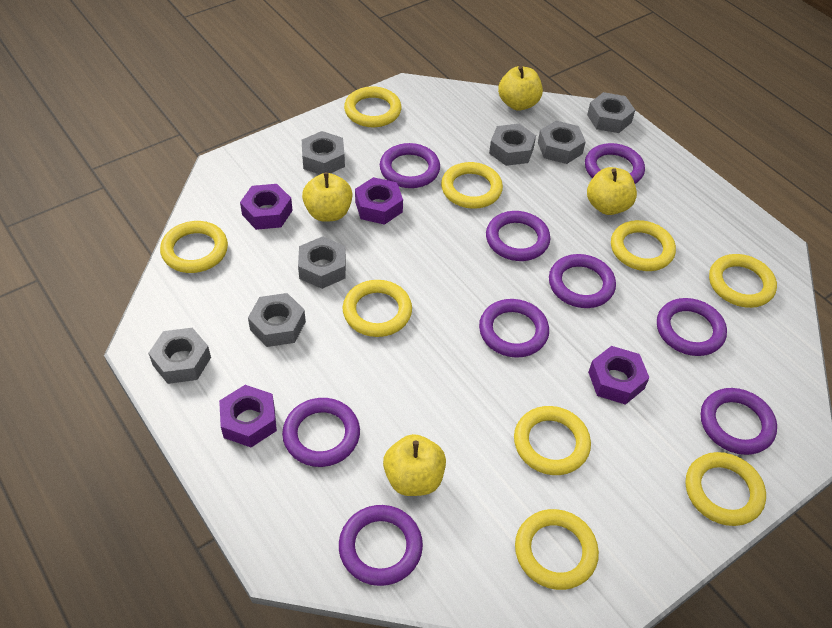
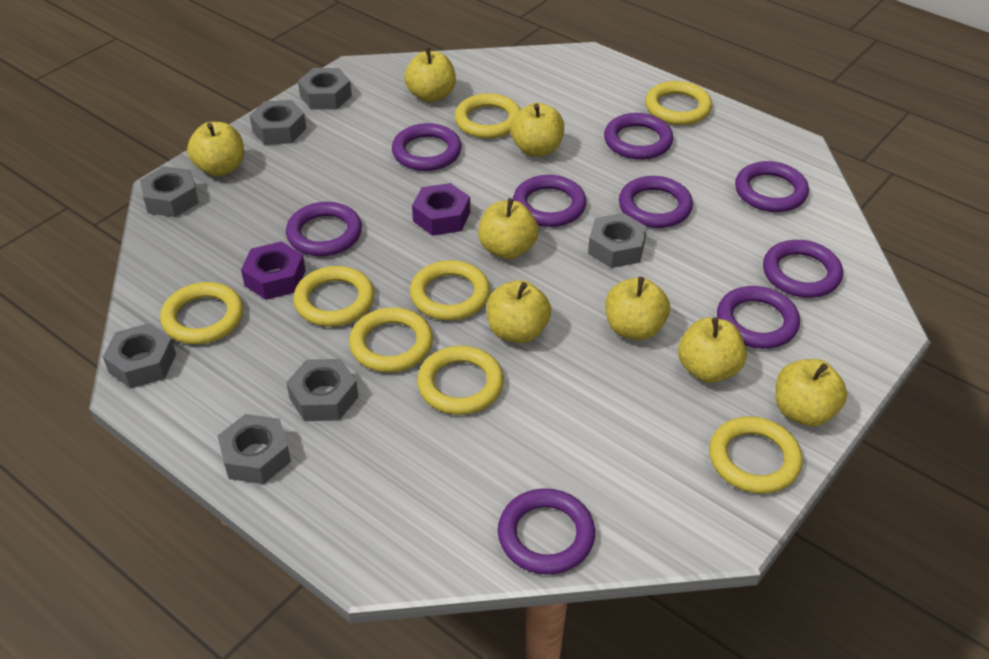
purple nut: 4 -> 2
yellow apple: 4 -> 8
yellow ring: 9 -> 8

